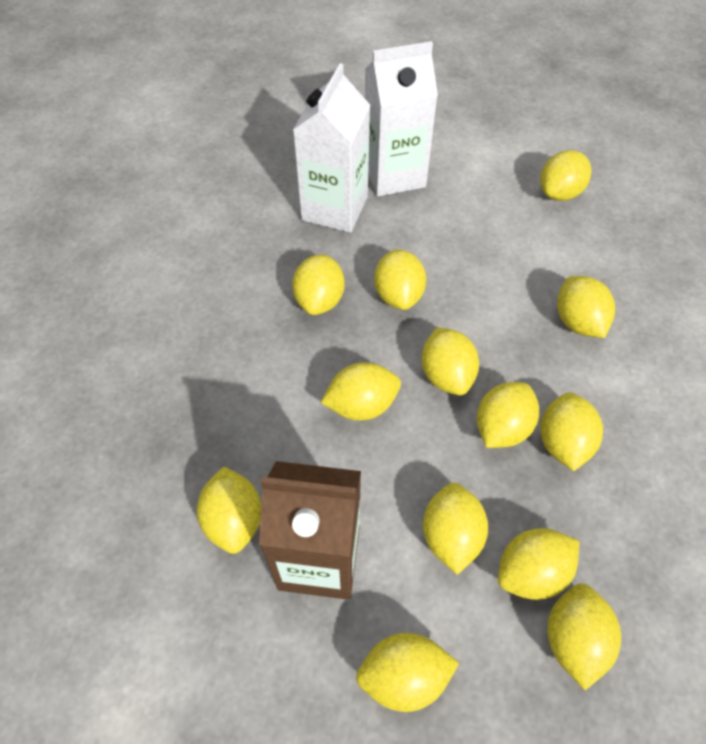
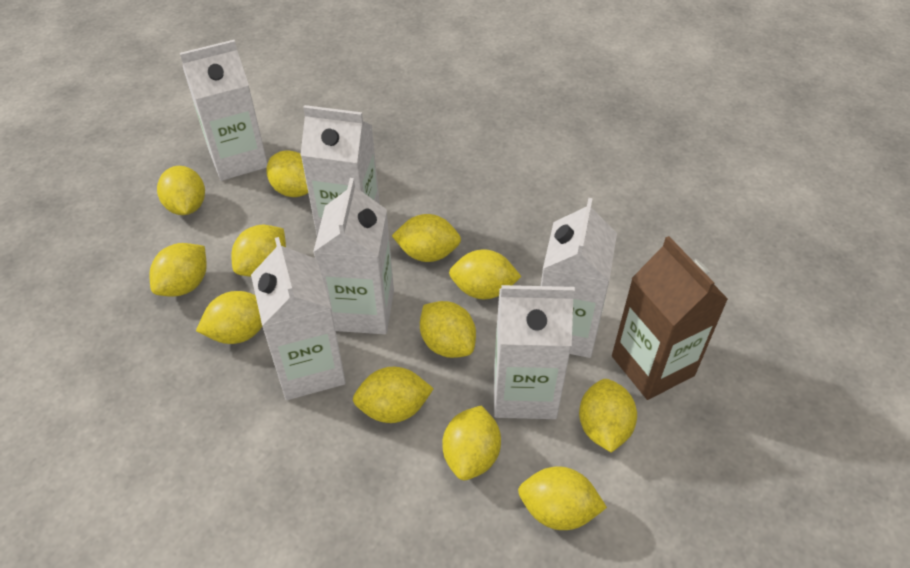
white carton: 2 -> 6
yellow lemon: 13 -> 12

